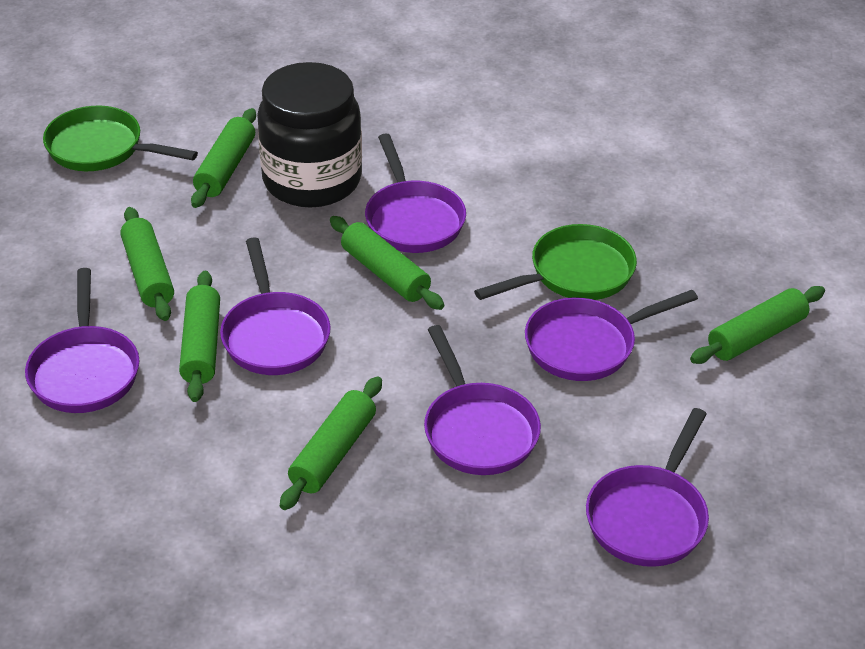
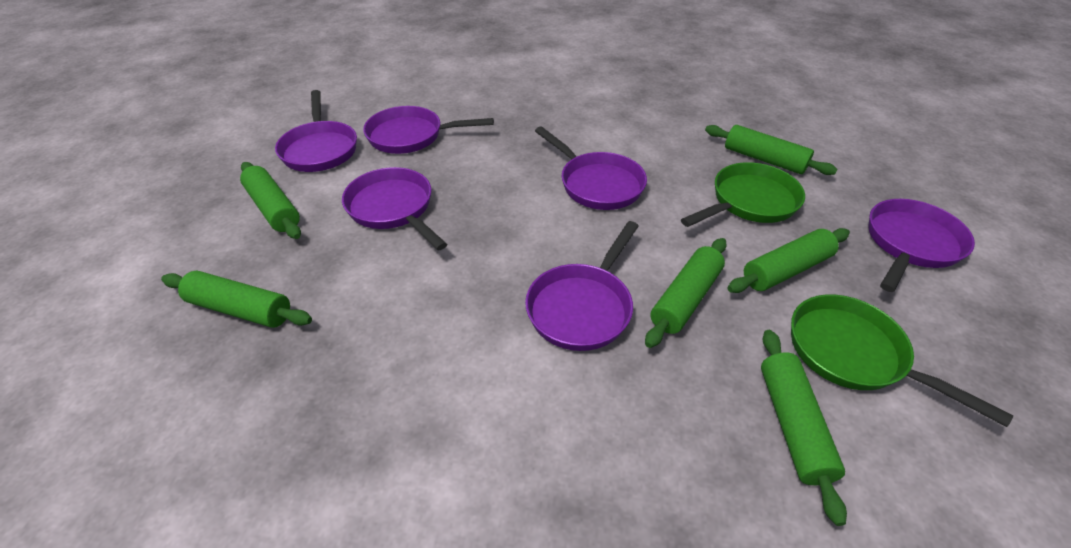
black jar: 1 -> 0

